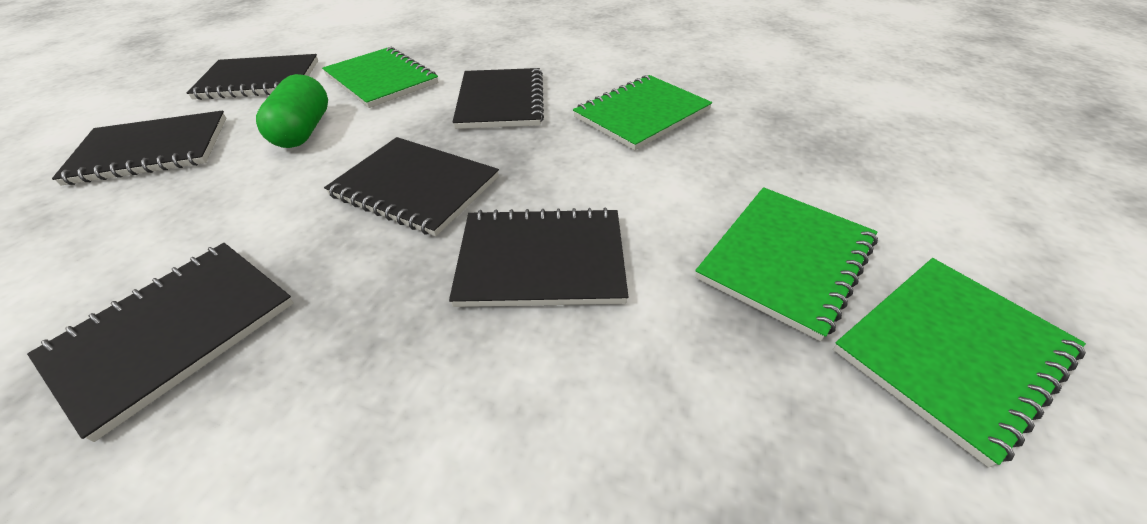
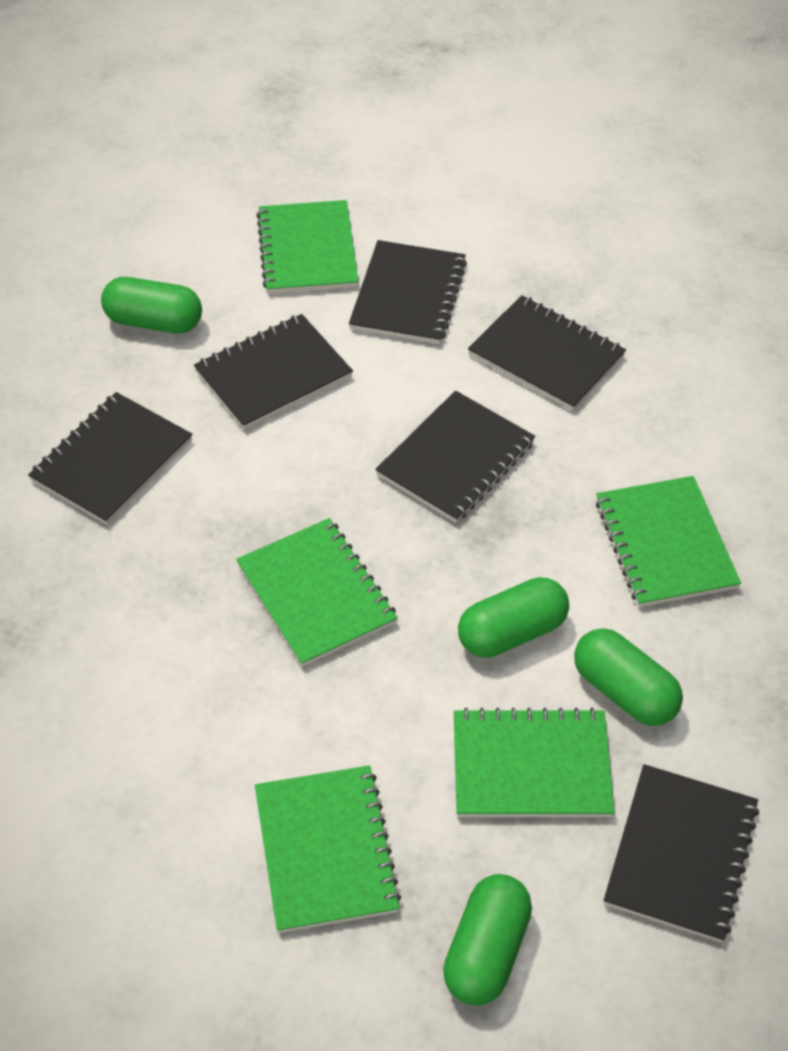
green capsule: 1 -> 4
green notebook: 4 -> 5

